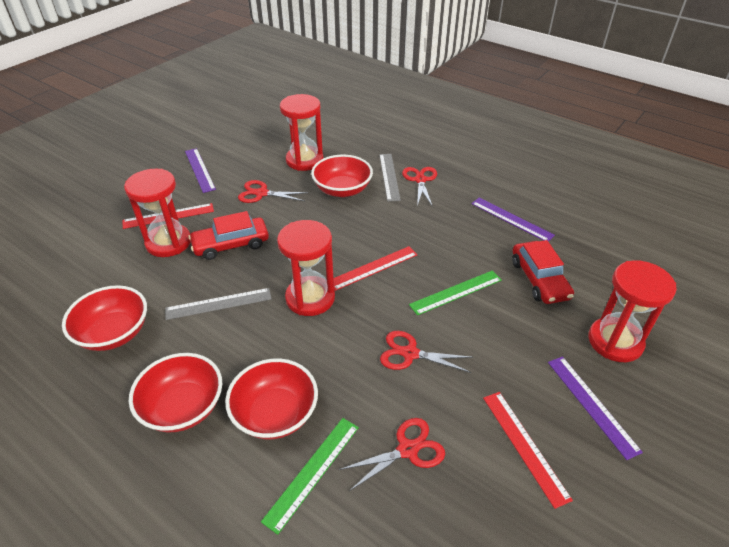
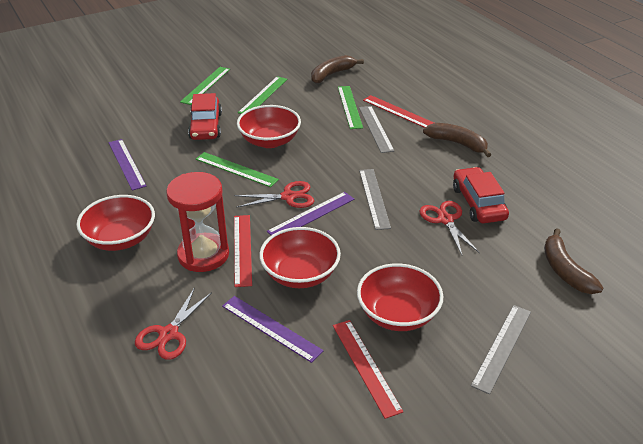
brown banana: 0 -> 3
green ruler: 2 -> 4
grey ruler: 2 -> 3
red hourglass: 4 -> 1
red scissors: 4 -> 3

